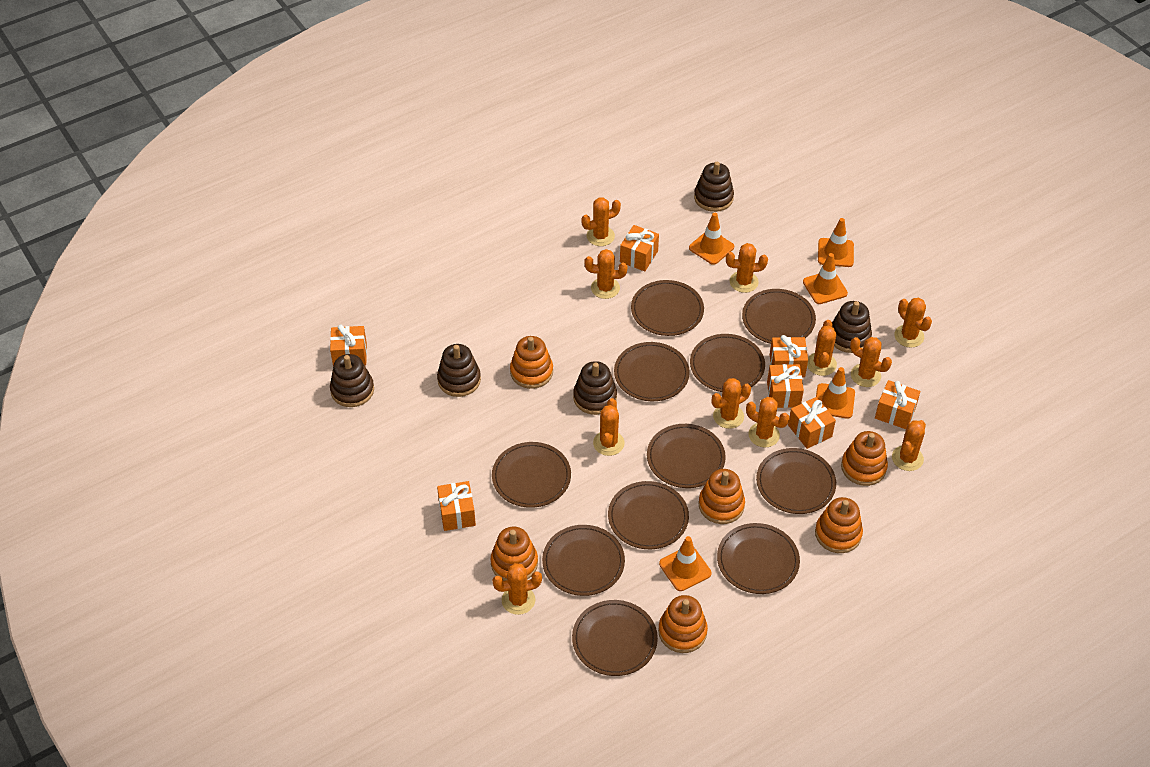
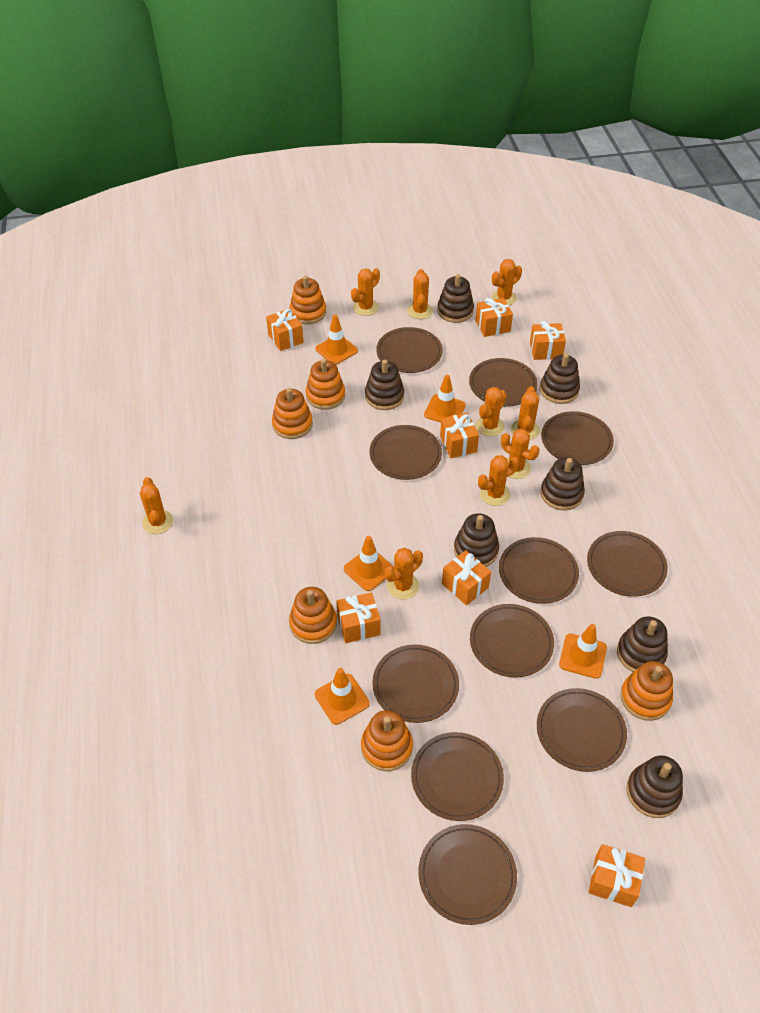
brown stacking toy: 5 -> 7
orange cactus: 11 -> 9

